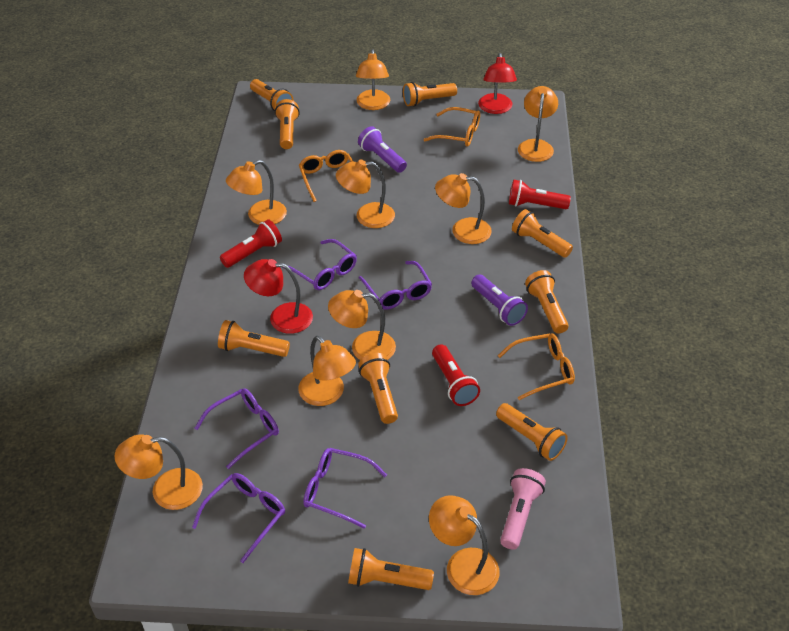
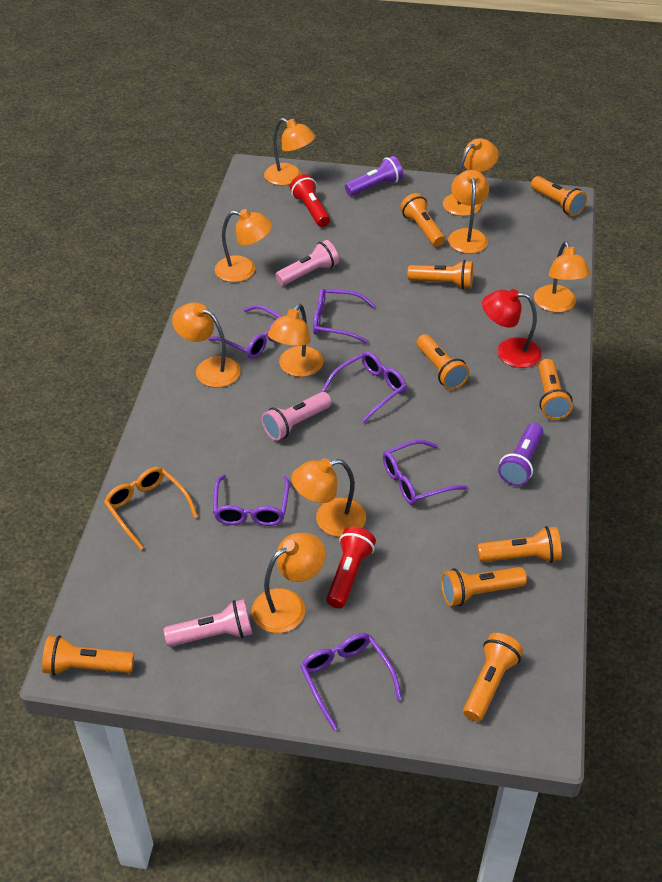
orange glasses: 3 -> 1
pink flashlight: 1 -> 3
purple glasses: 5 -> 6
red flashlight: 3 -> 2
red lamp: 2 -> 1

